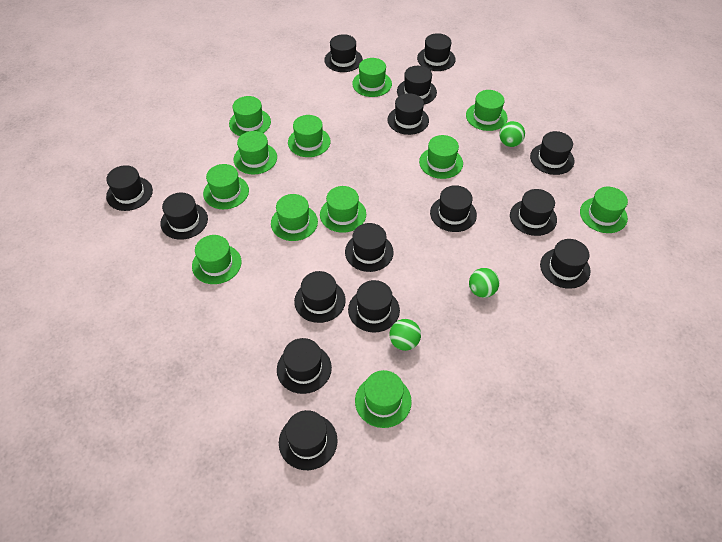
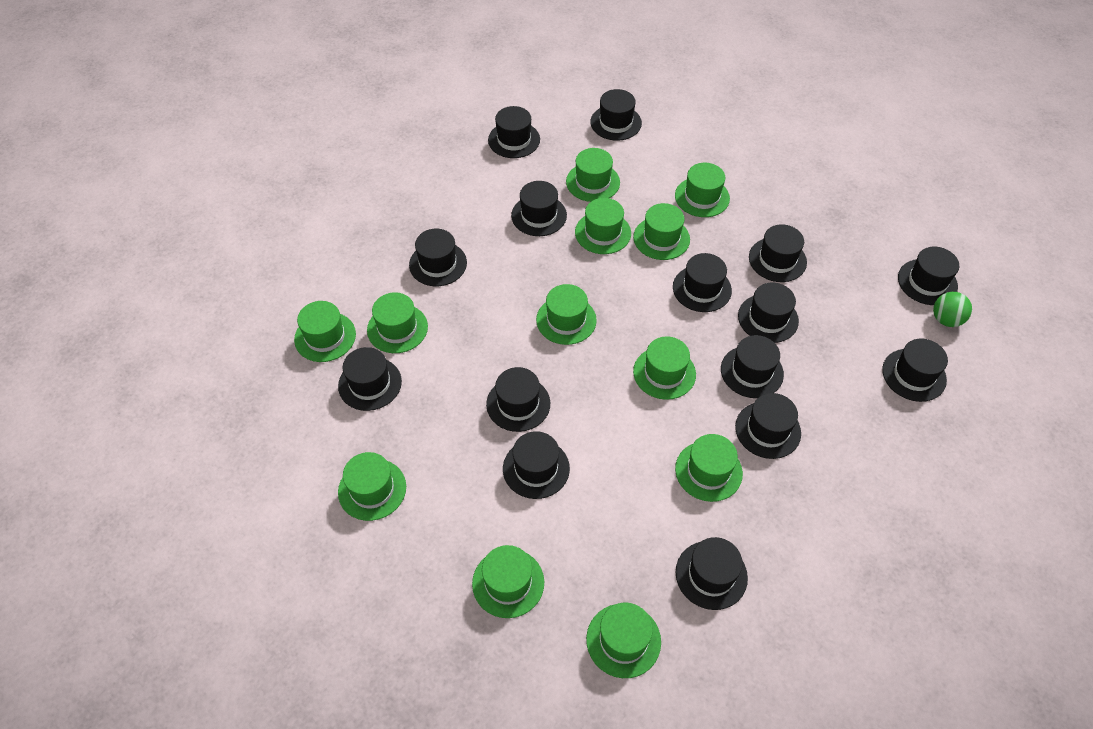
green ball: 3 -> 1

